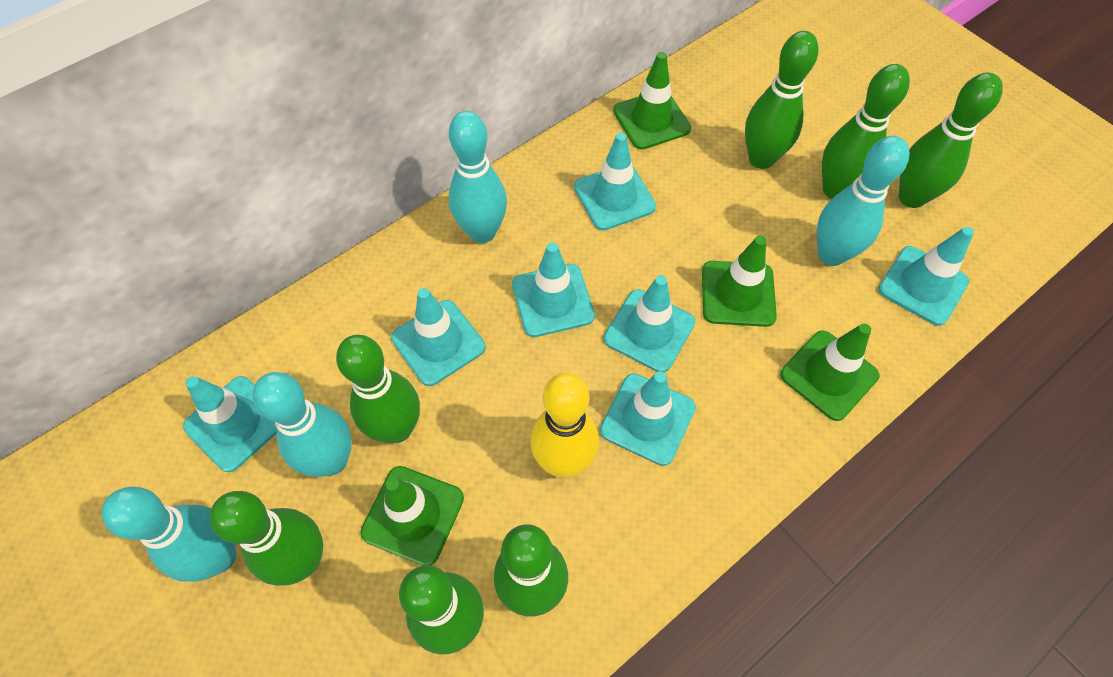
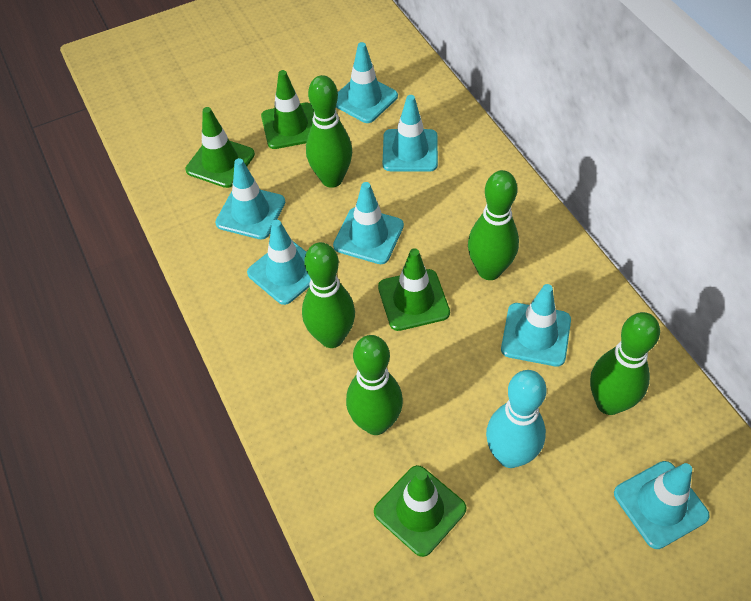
green bowling pin: 7 -> 5
turquoise bowling pin: 4 -> 1
yellow bowling pin: 1 -> 0

